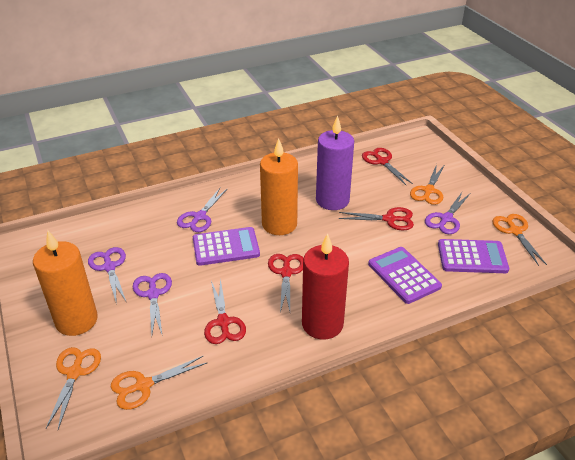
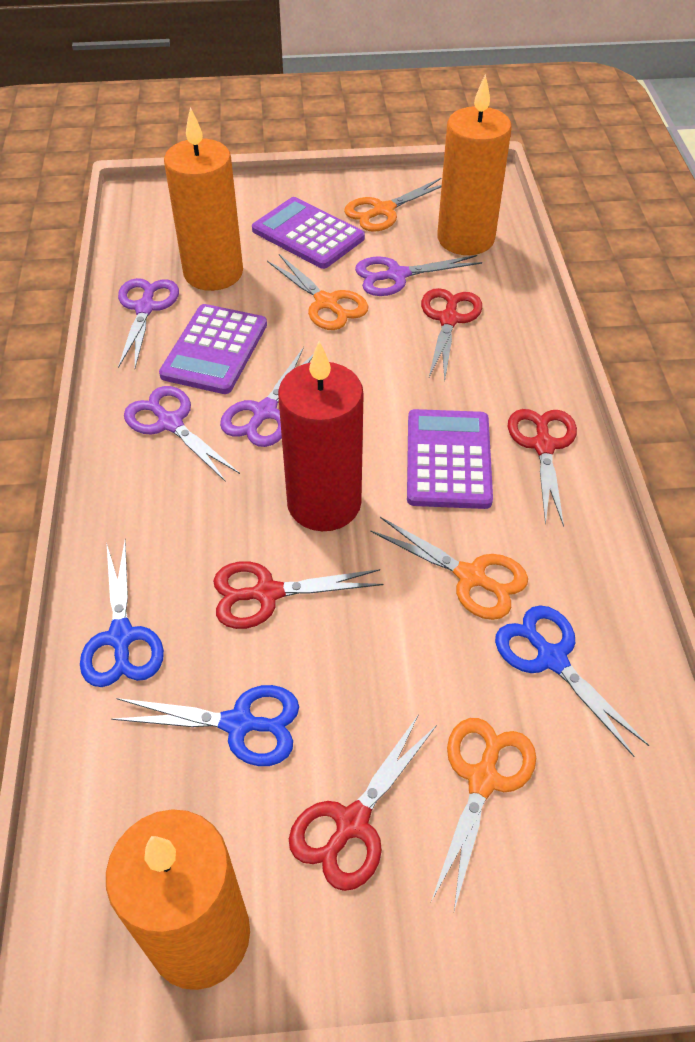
blue scissors: 0 -> 3
orange candle: 2 -> 3
purple candle: 1 -> 0

